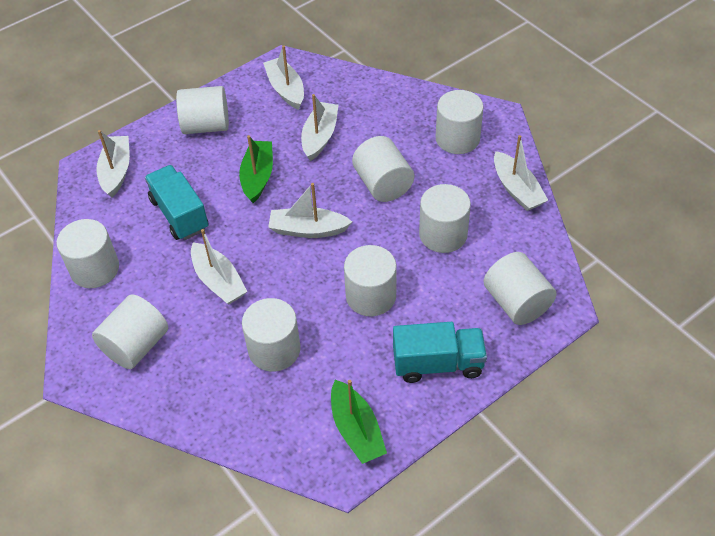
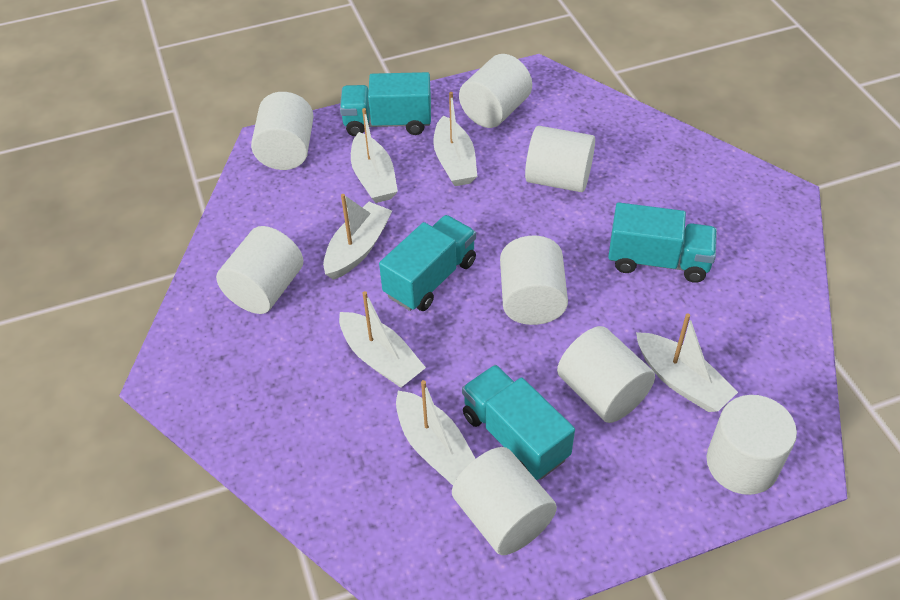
green boat: 2 -> 0
turquoise truck: 2 -> 4
white cylinder: 9 -> 8

